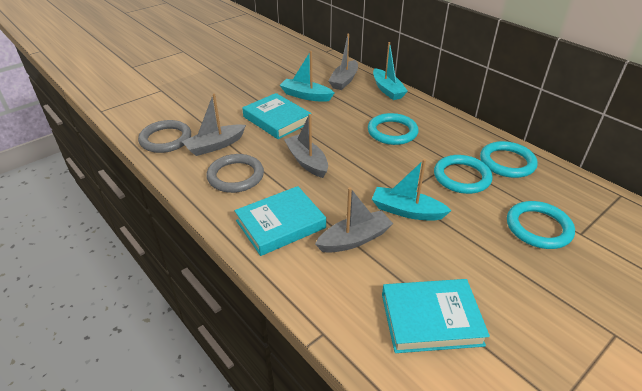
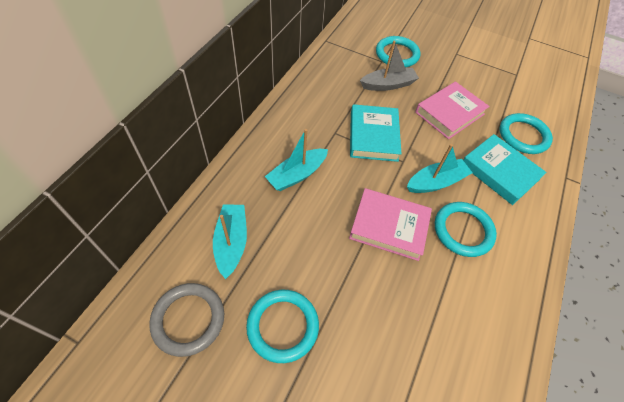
grey boat: 4 -> 1
grey ring: 2 -> 1
pink book: 0 -> 2
turquoise book: 3 -> 2

